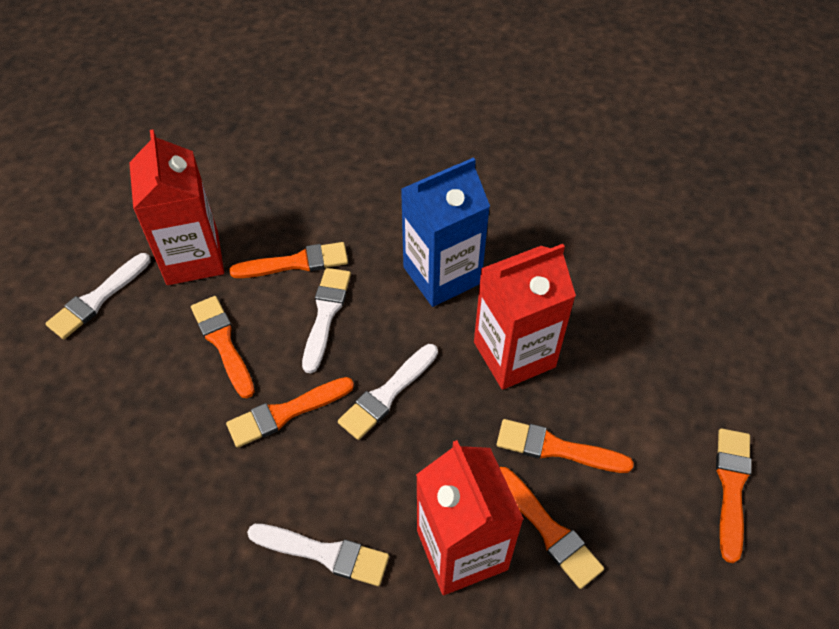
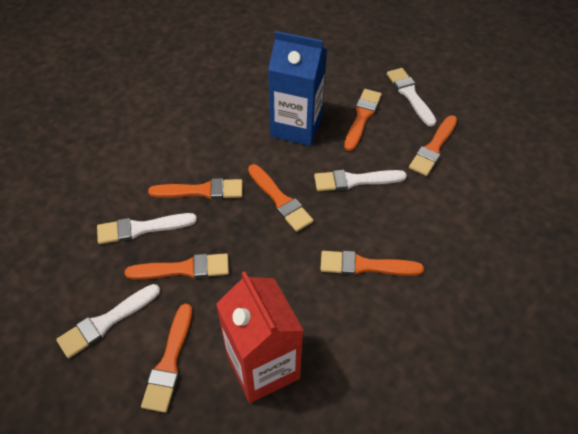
orange brush: 6 -> 7
red carton: 3 -> 1

